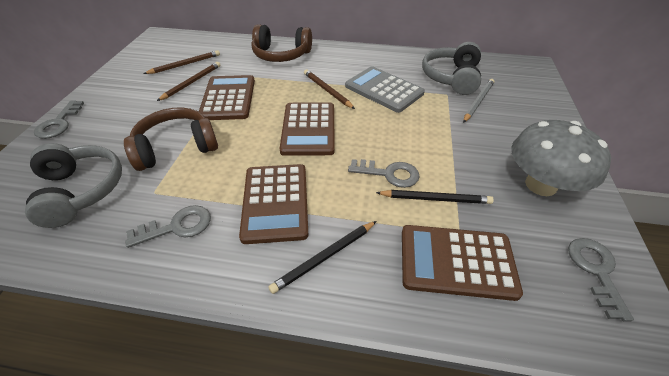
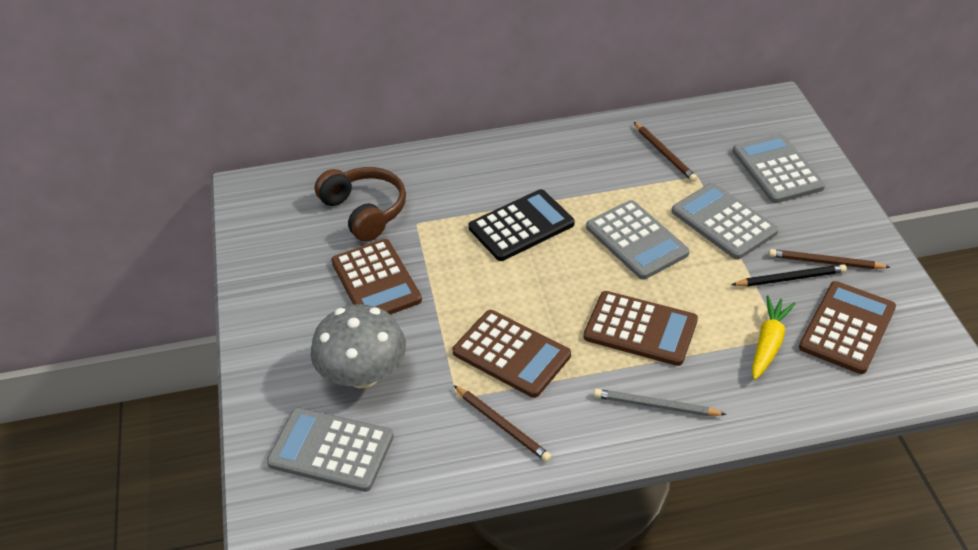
black calculator: 0 -> 1
black pencil: 2 -> 1
brown headphones: 2 -> 1
grey calculator: 1 -> 4
grey headphones: 2 -> 0
grey key: 4 -> 0
yellow carrot: 0 -> 1

